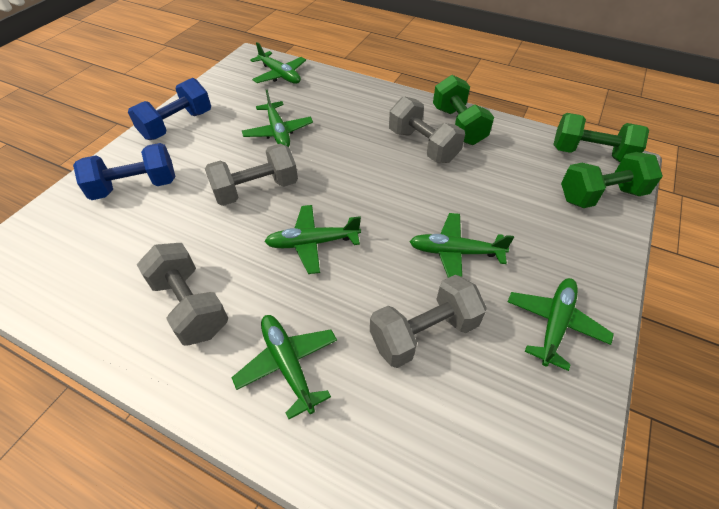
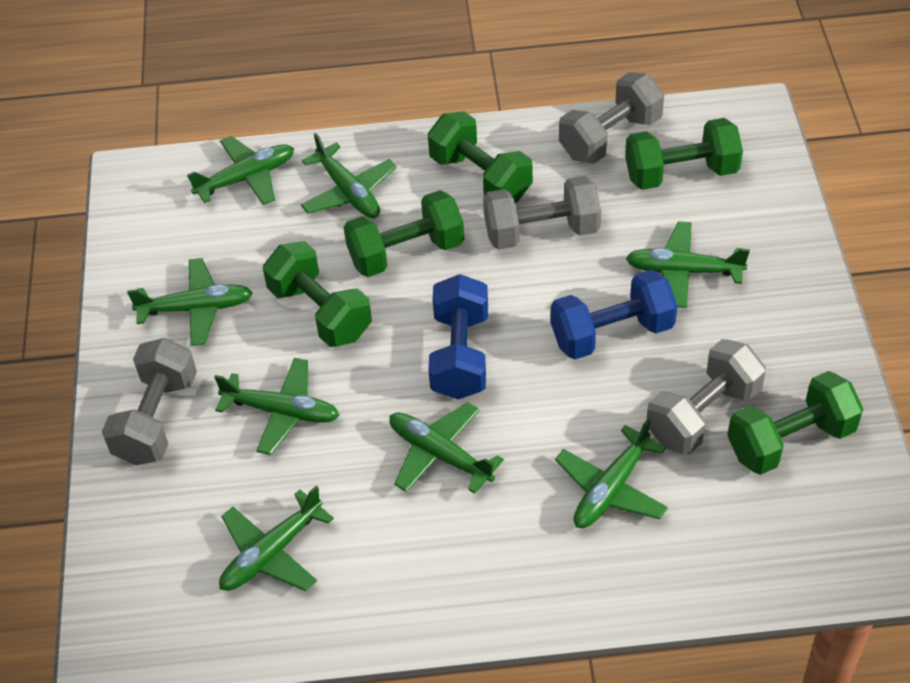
green dumbbell: 3 -> 5
green plane: 6 -> 8

